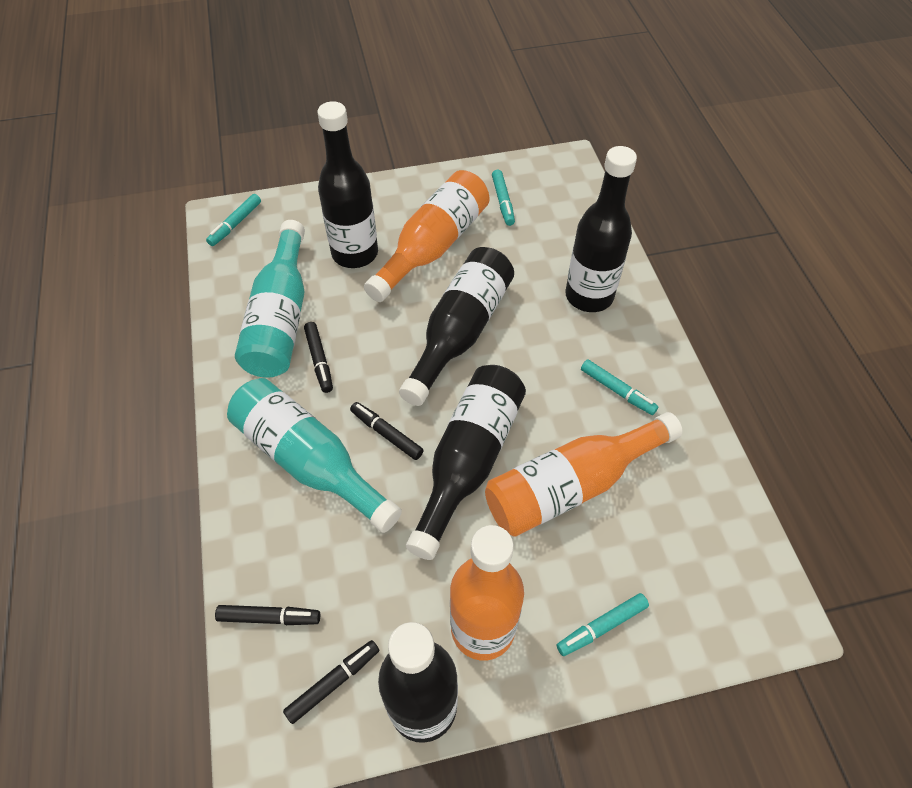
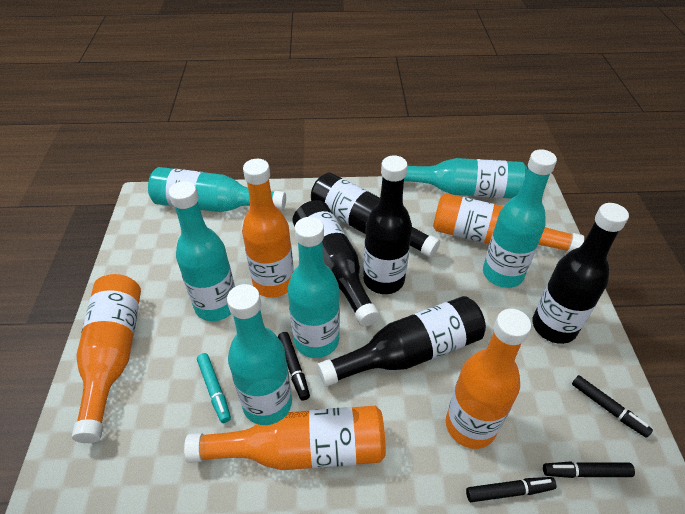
orange bottle: 3 -> 5
turquoise bottle: 2 -> 6
turquoise marker: 4 -> 1

